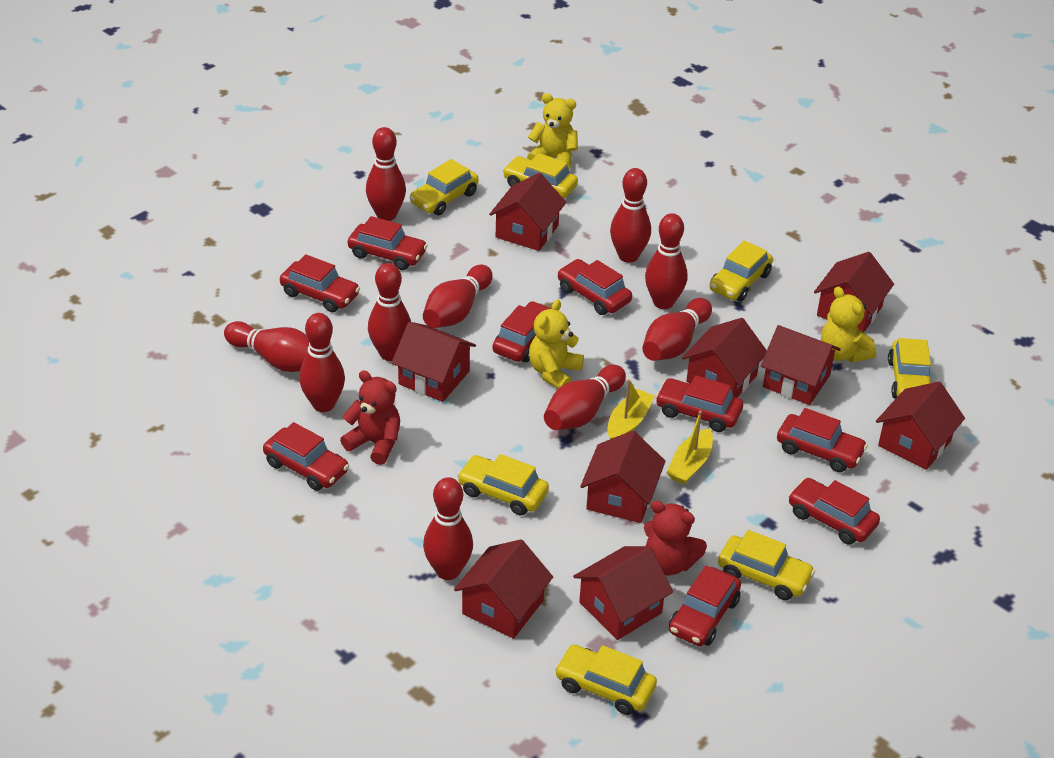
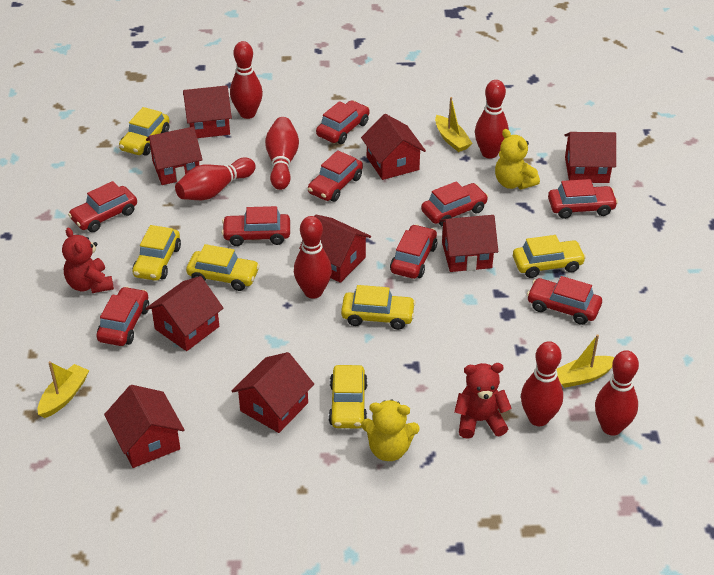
red bowling pin: 10 -> 7
yellow boat: 2 -> 3
yellow car: 7 -> 6
yellow teddy bear: 3 -> 2

